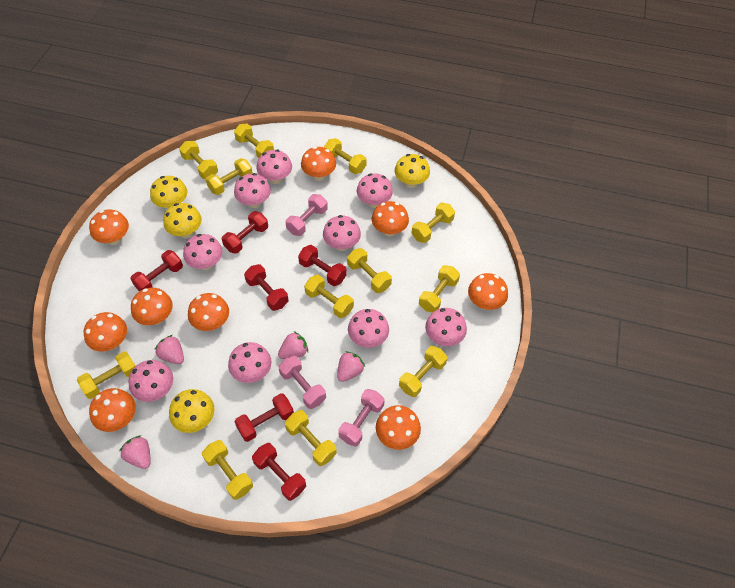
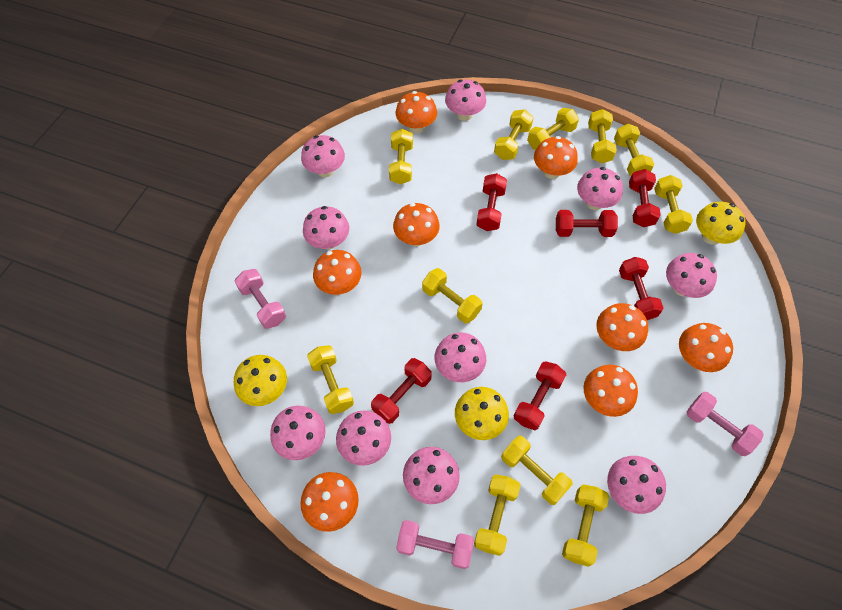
orange mushroom: 9 -> 8
pink mushroom: 9 -> 10
pink strawberry: 4 -> 0
yellow dumbbell: 12 -> 11
yellow mushroom: 4 -> 3

